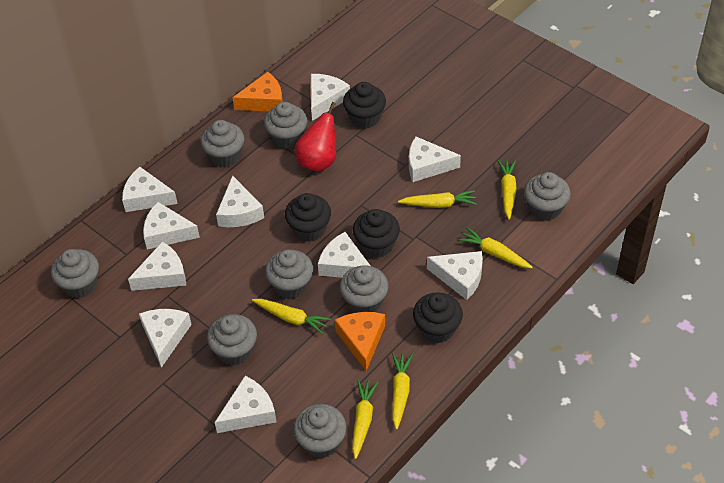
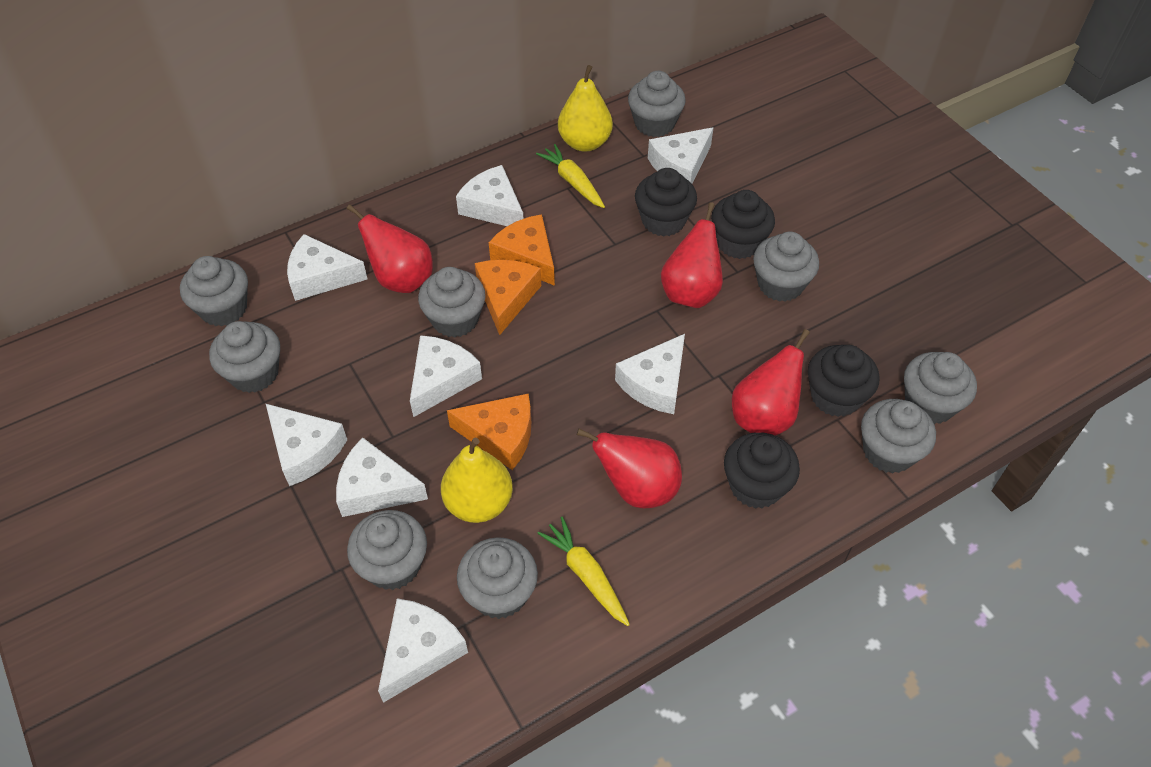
grey cupcake: 8 -> 9
orange cheese: 2 -> 3
red pear: 1 -> 4
white cheese: 10 -> 8
yellow carrot: 6 -> 2
yellow pear: 0 -> 2

